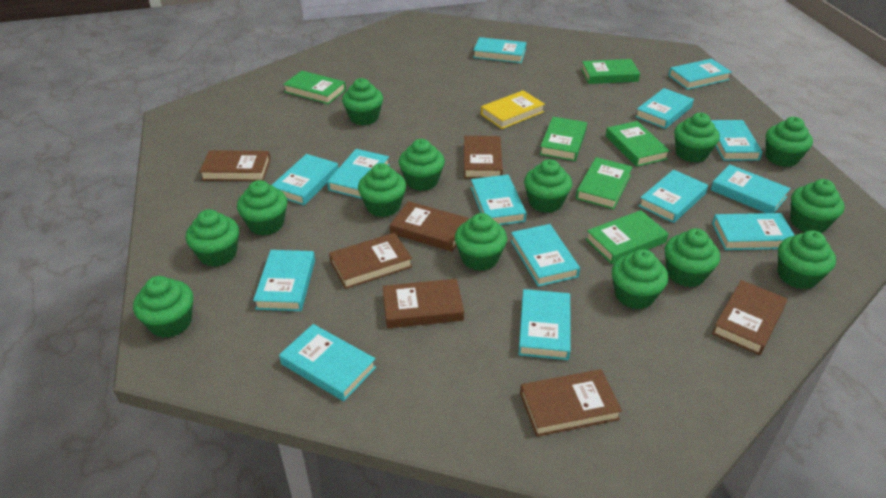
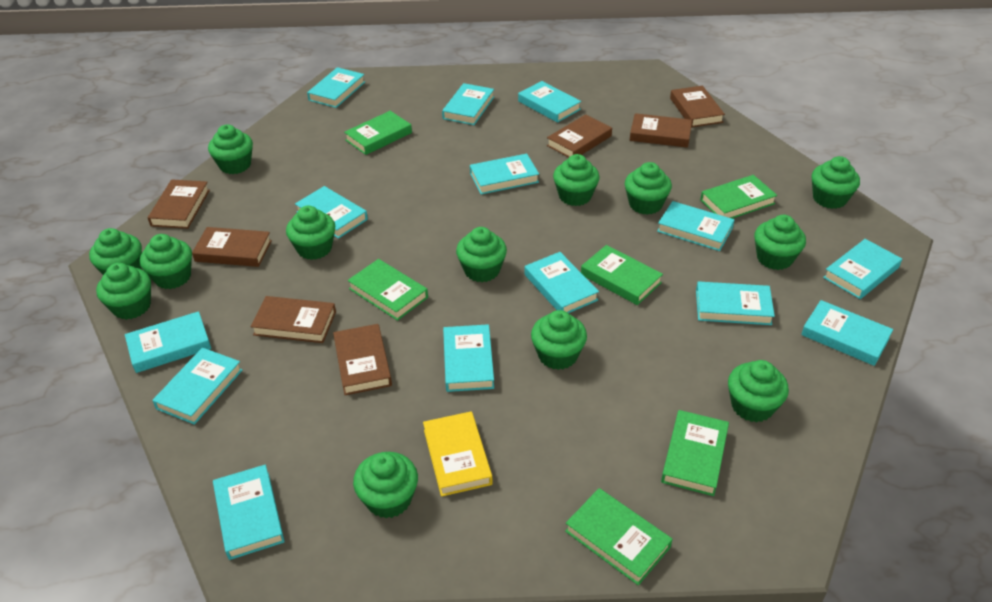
green cupcake: 14 -> 13

